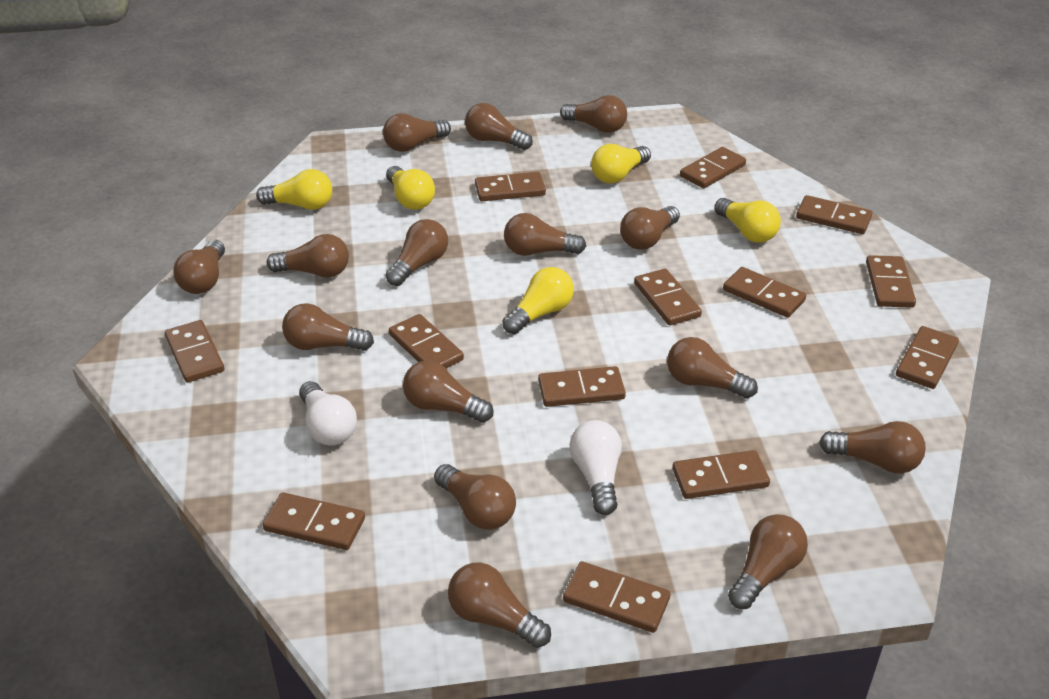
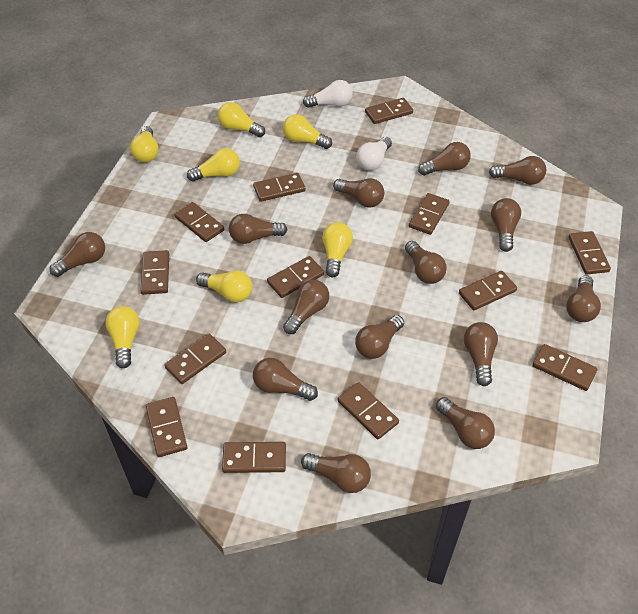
brown light bulb: 15 -> 14
yellow light bulb: 5 -> 7

